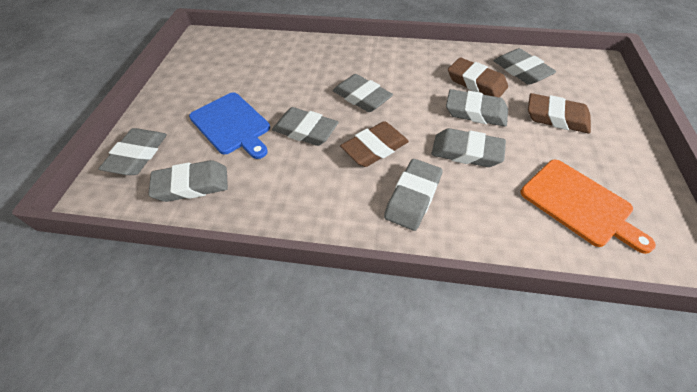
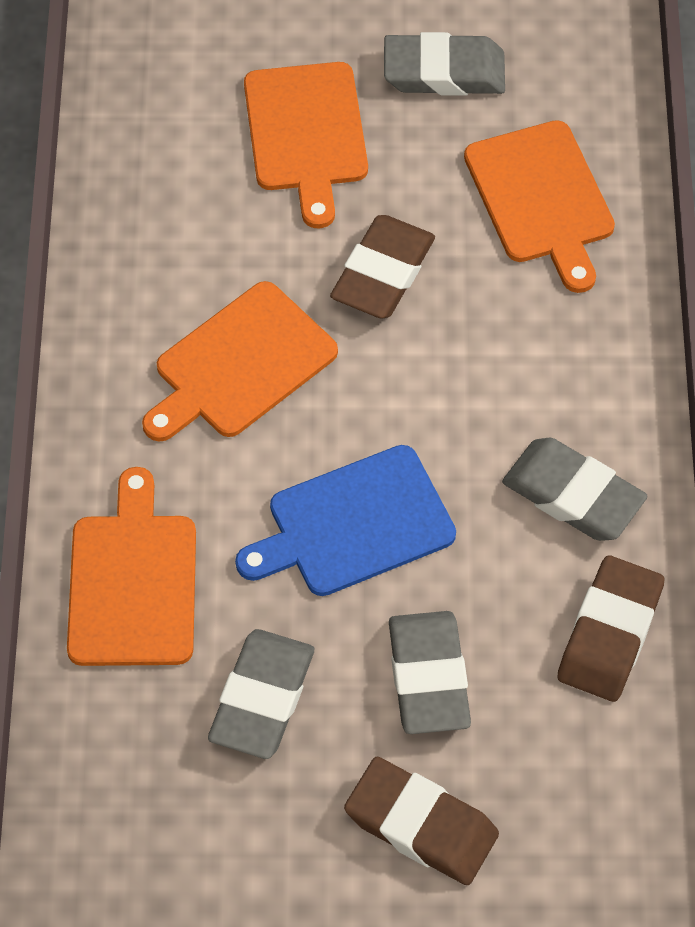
grey eraser: 8 -> 4
orange cutting board: 1 -> 4

